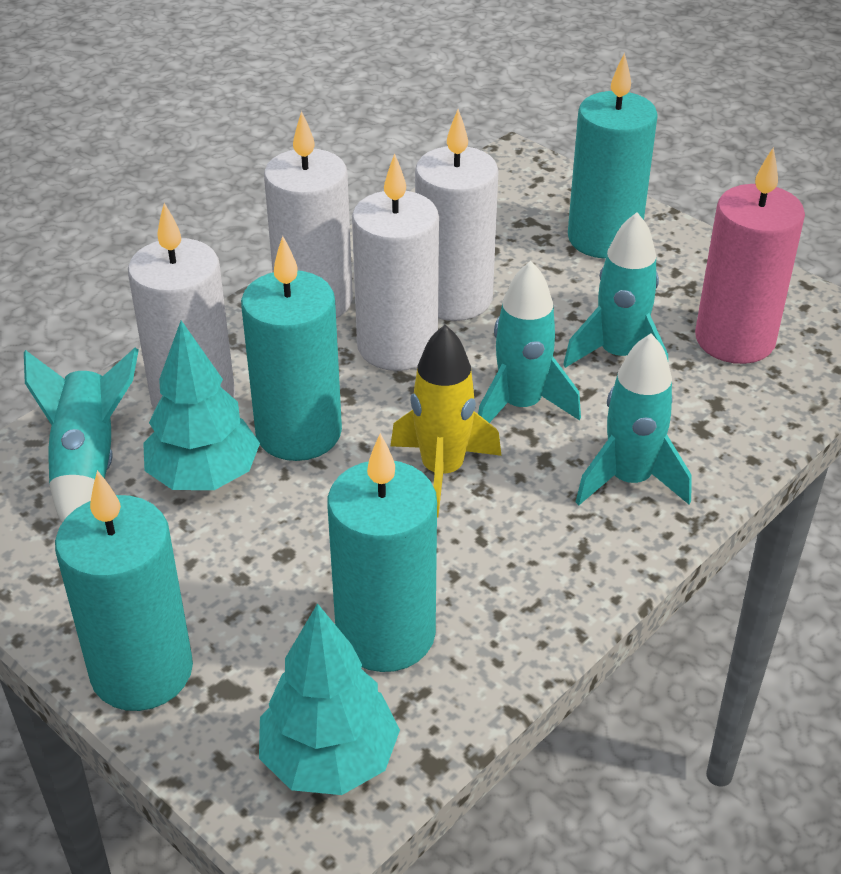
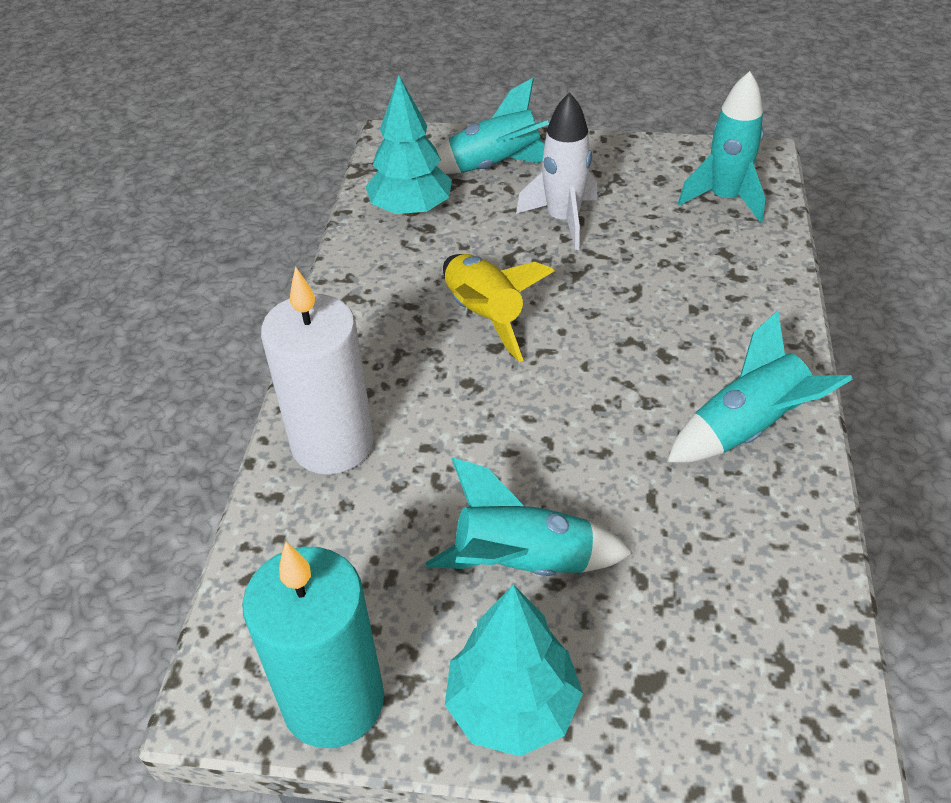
pink candle: 1 -> 0
turquoise candle: 4 -> 1
white candle: 4 -> 1
white rocket: 0 -> 1

